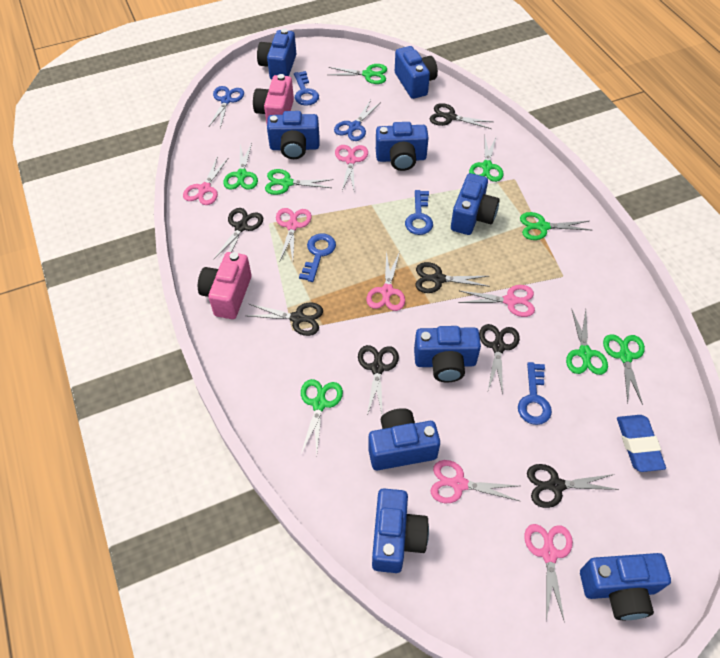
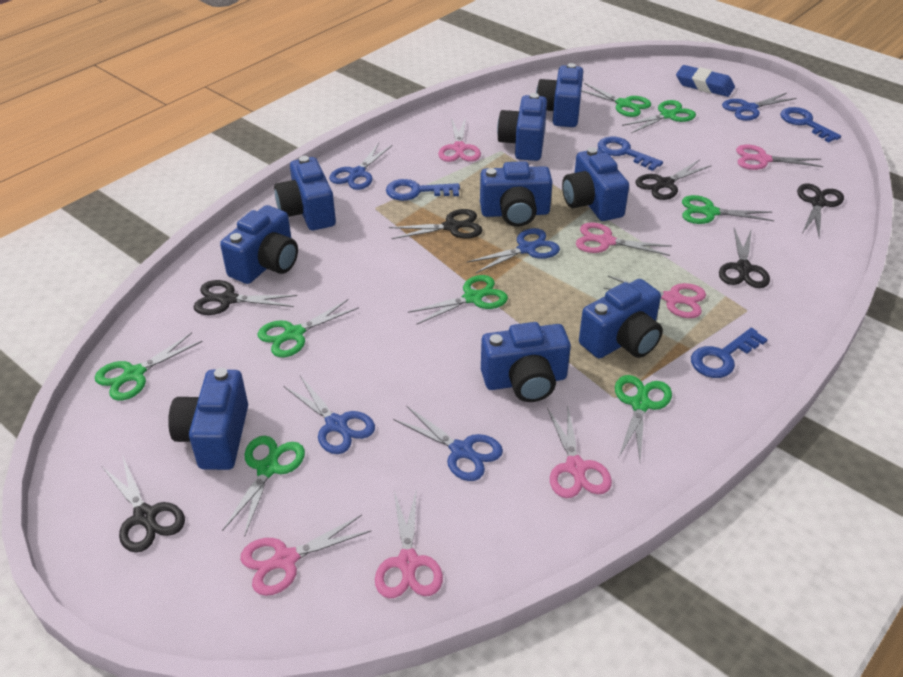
black scissors: 7 -> 6
blue scissors: 2 -> 5
pink camera: 2 -> 0

